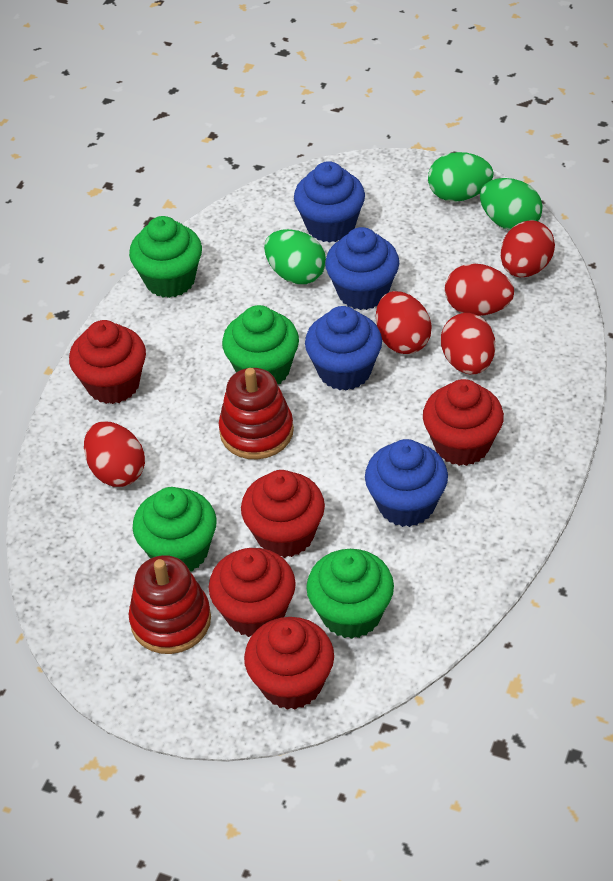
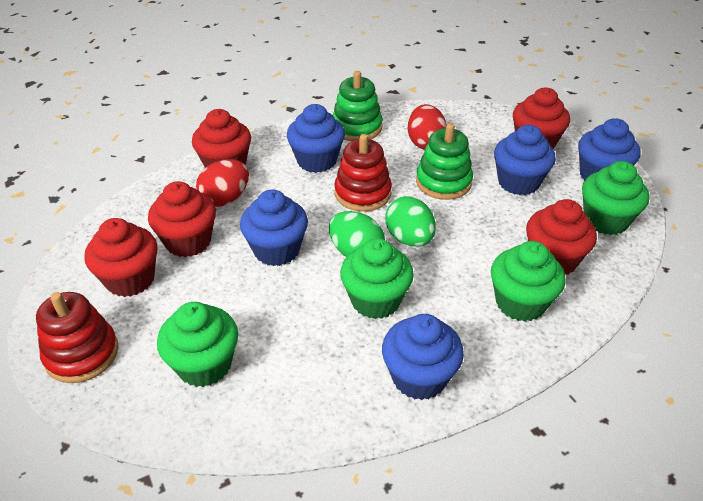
blue cupcake: 4 -> 5
green egg: 3 -> 2
green stacking toy: 0 -> 2
red egg: 5 -> 2

